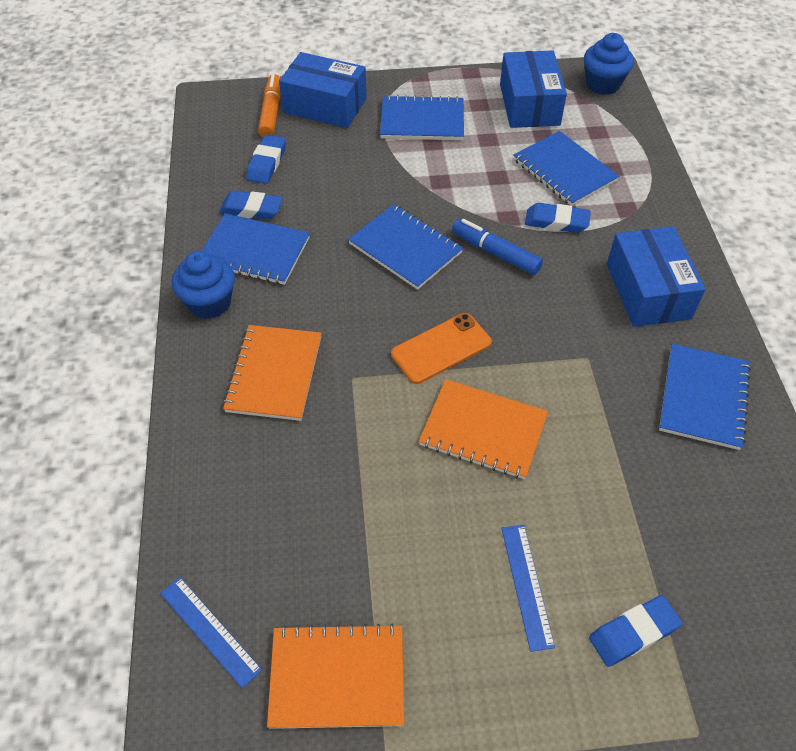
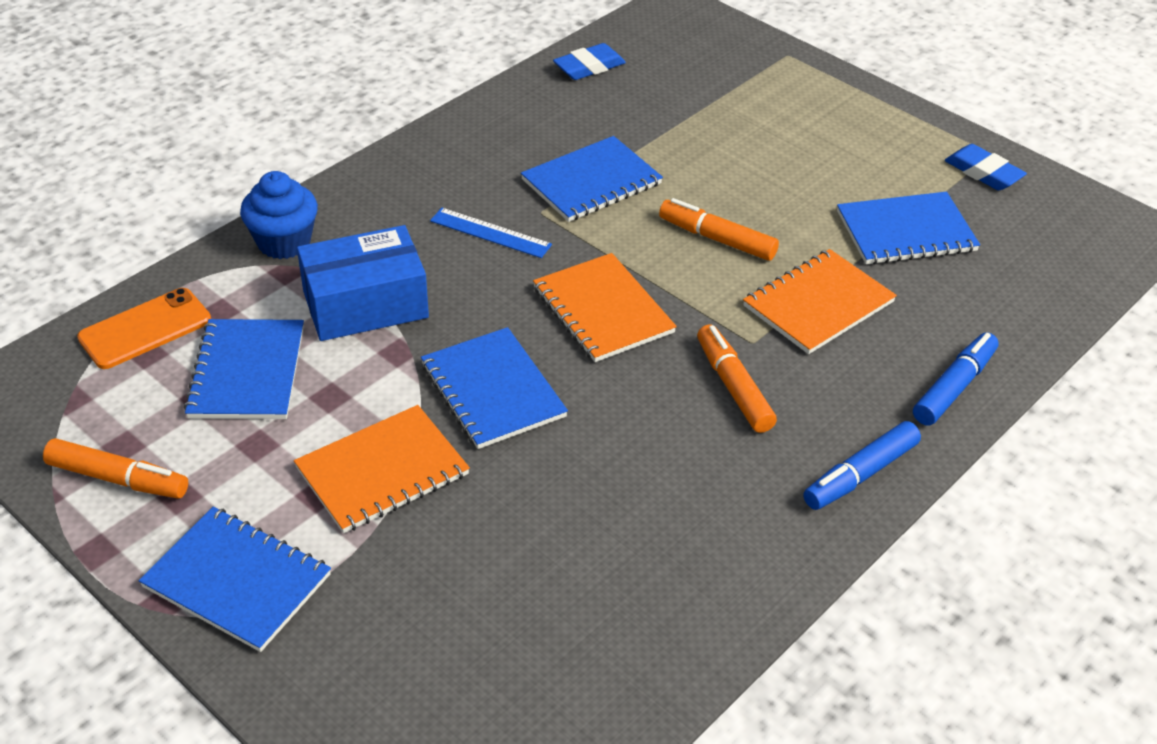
blue box: 3 -> 1
blue cupcake: 2 -> 1
blue eraser: 4 -> 2
blue marker: 1 -> 2
blue ruler: 2 -> 1
orange marker: 1 -> 3

